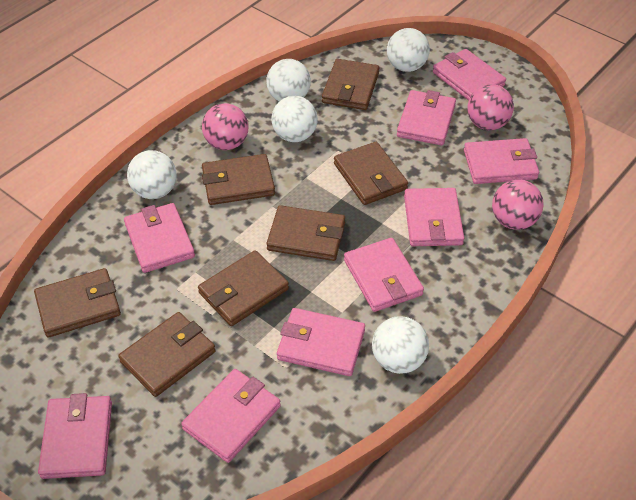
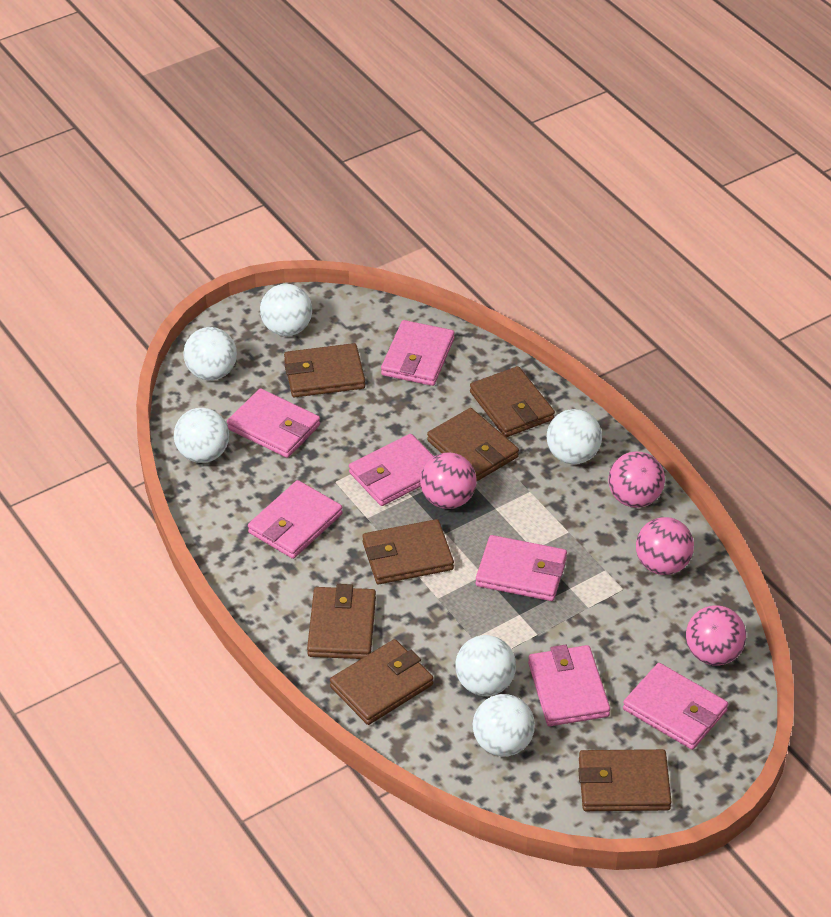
pink ball: 3 -> 4
pink wallet: 9 -> 7
white ball: 5 -> 6

